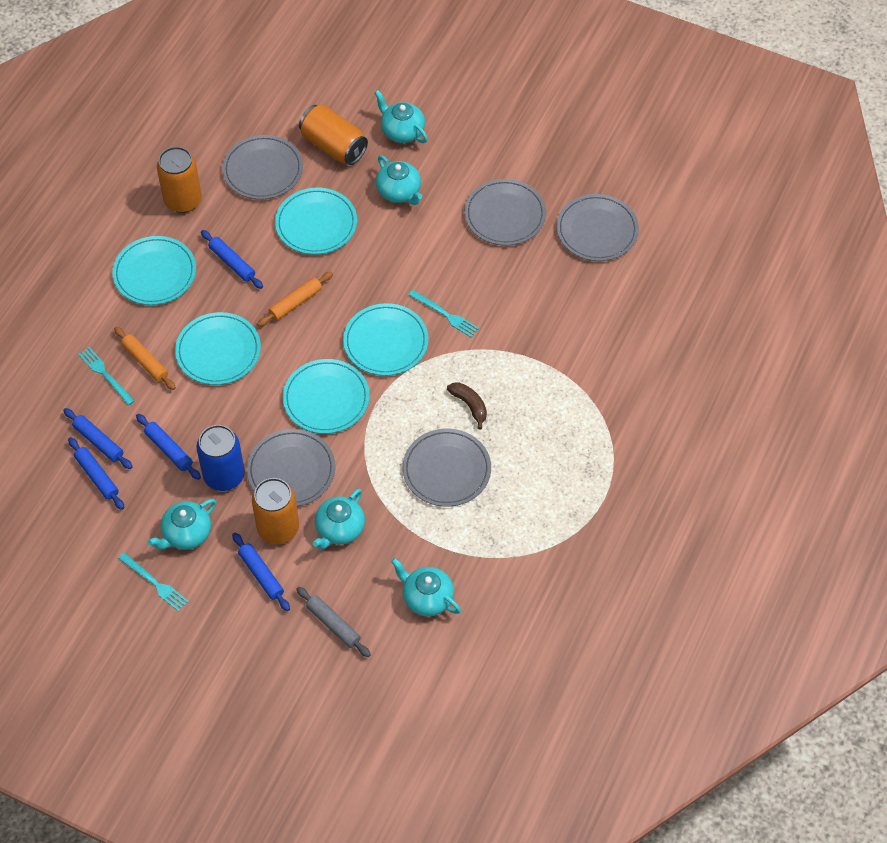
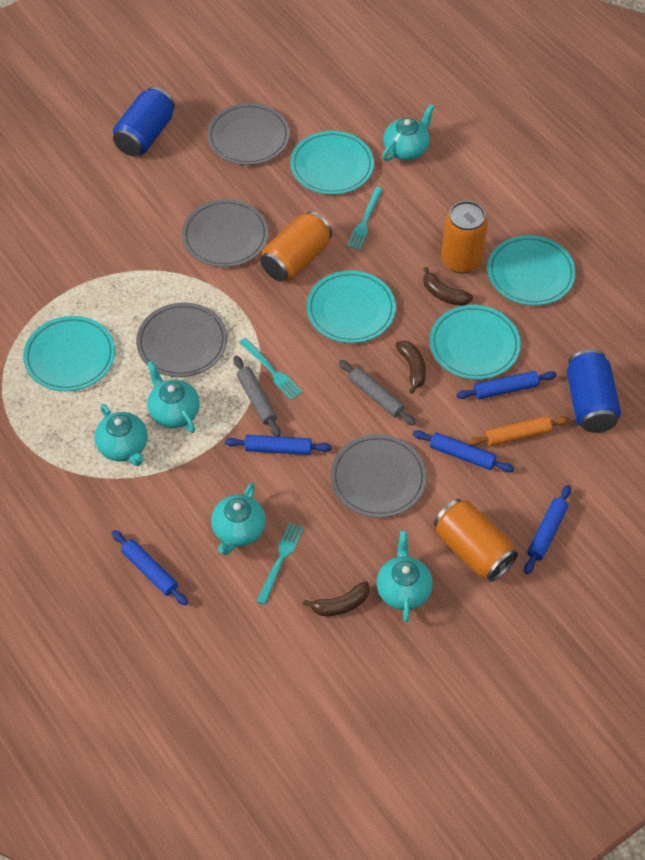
blue can: 1 -> 2
brown banana: 1 -> 3
grey plate: 5 -> 4
grey rolling pin: 1 -> 2
orange rolling pin: 2 -> 1

